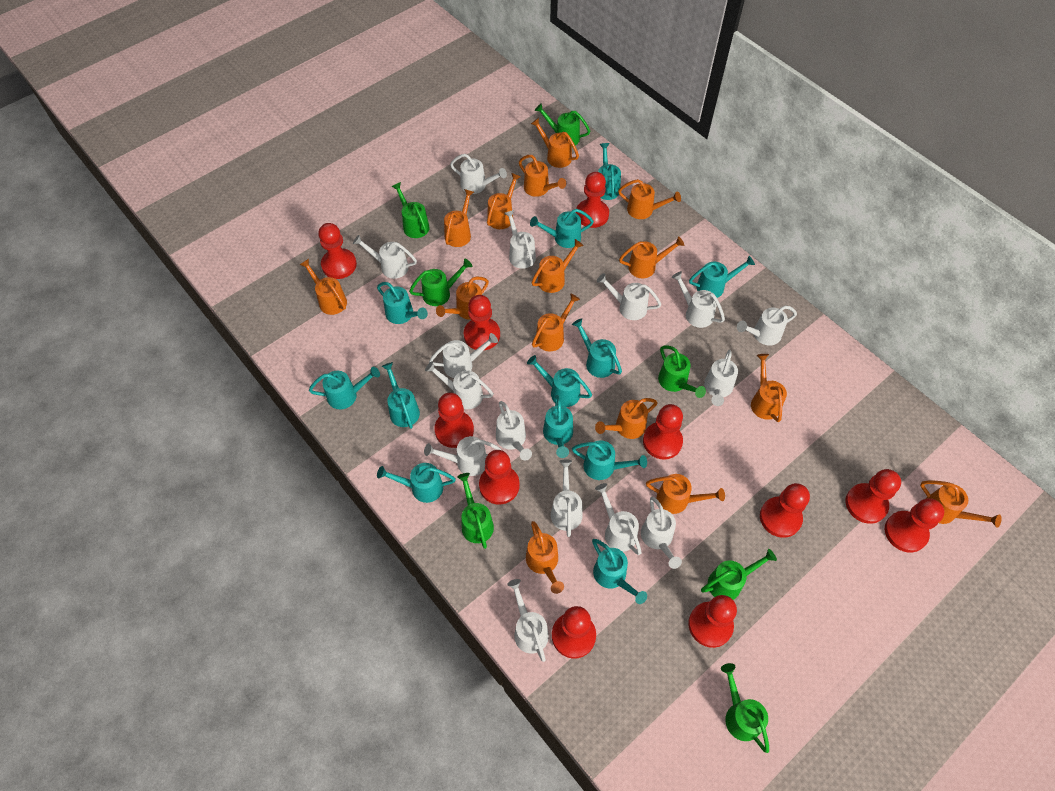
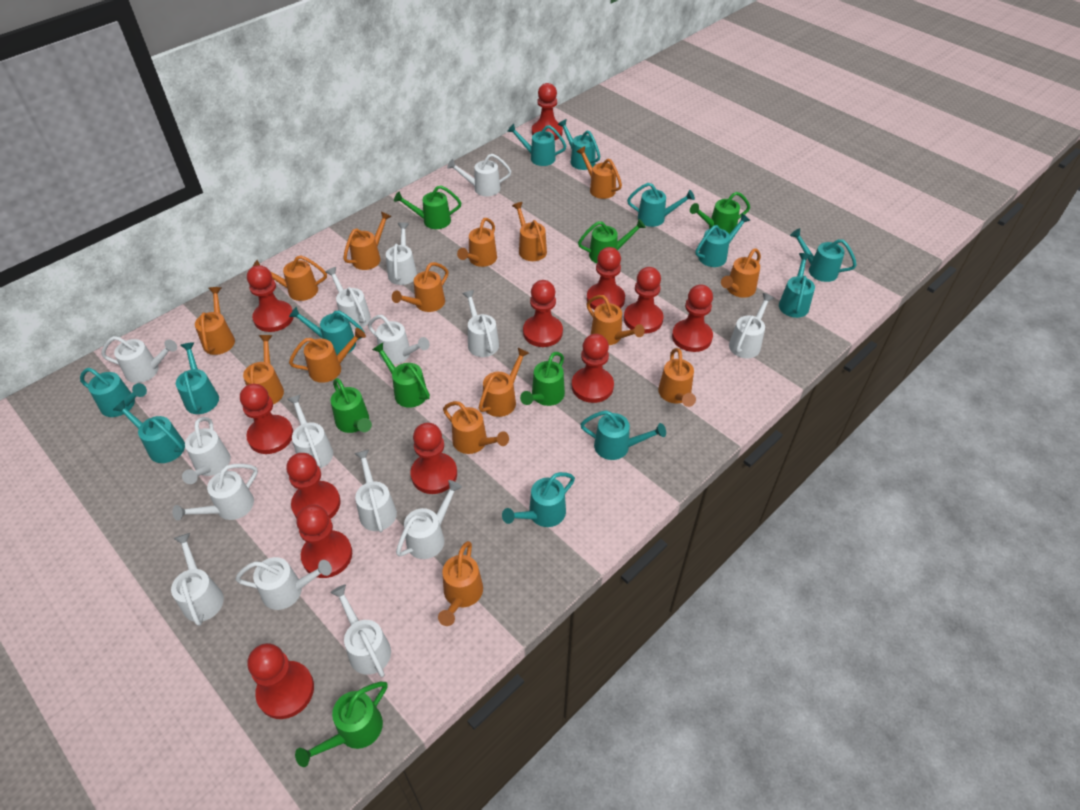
red pawn: 11 -> 12

